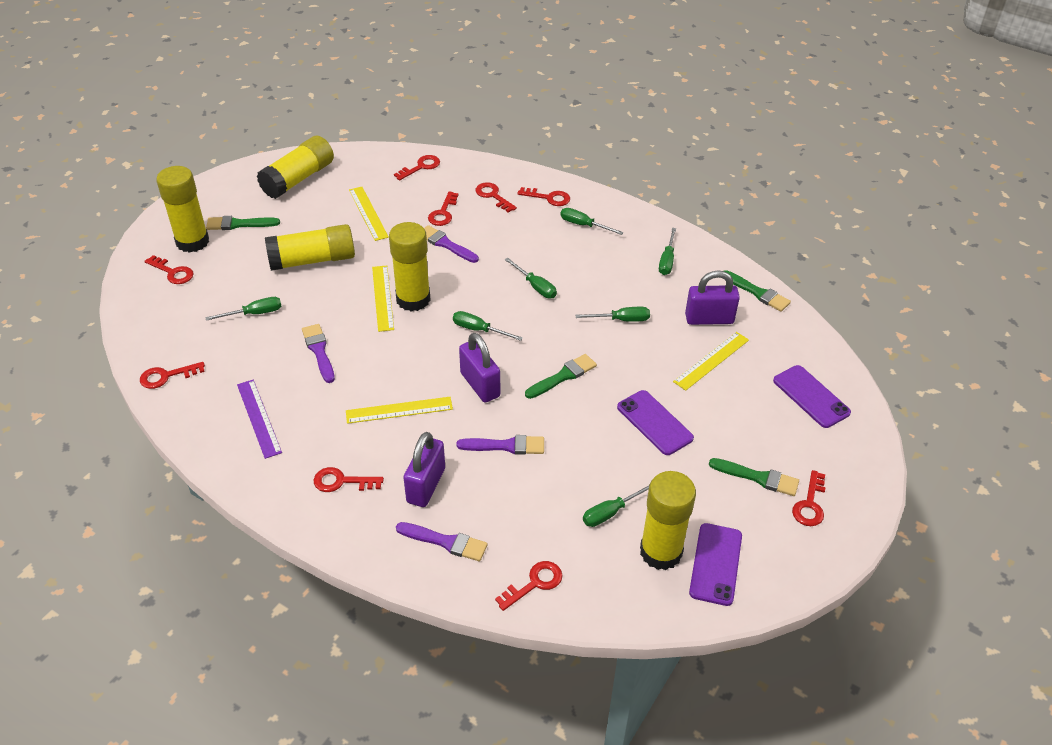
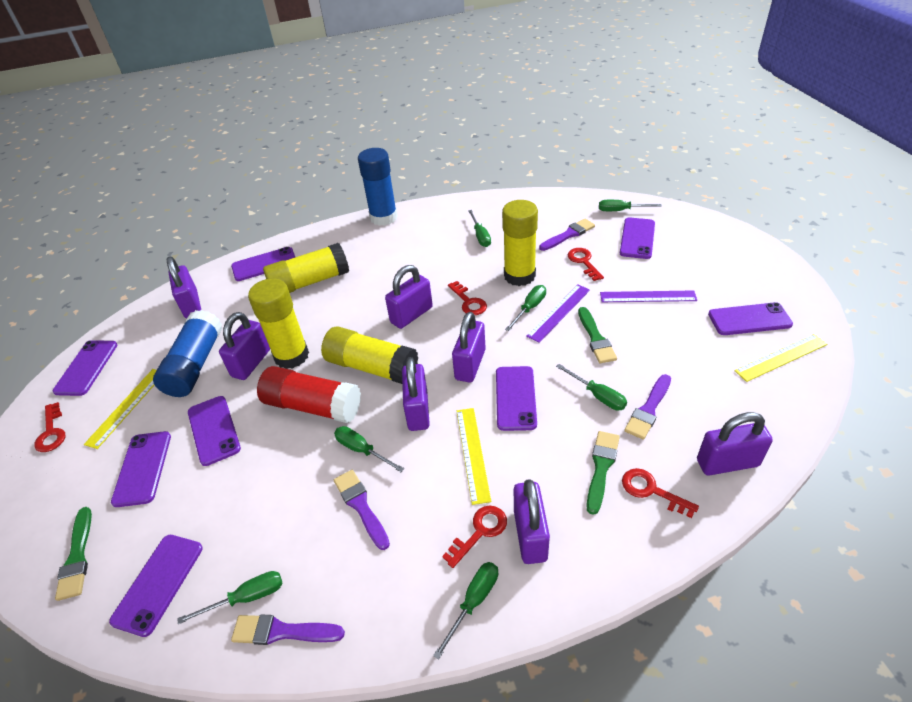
blue glue stick: 0 -> 2
green brush: 4 -> 3
purple padlock: 3 -> 7
purple phone: 3 -> 8
purple ruler: 1 -> 2
red glue stick: 0 -> 1
red key: 9 -> 5
yellow glue stick: 5 -> 4
yellow ruler: 4 -> 3

